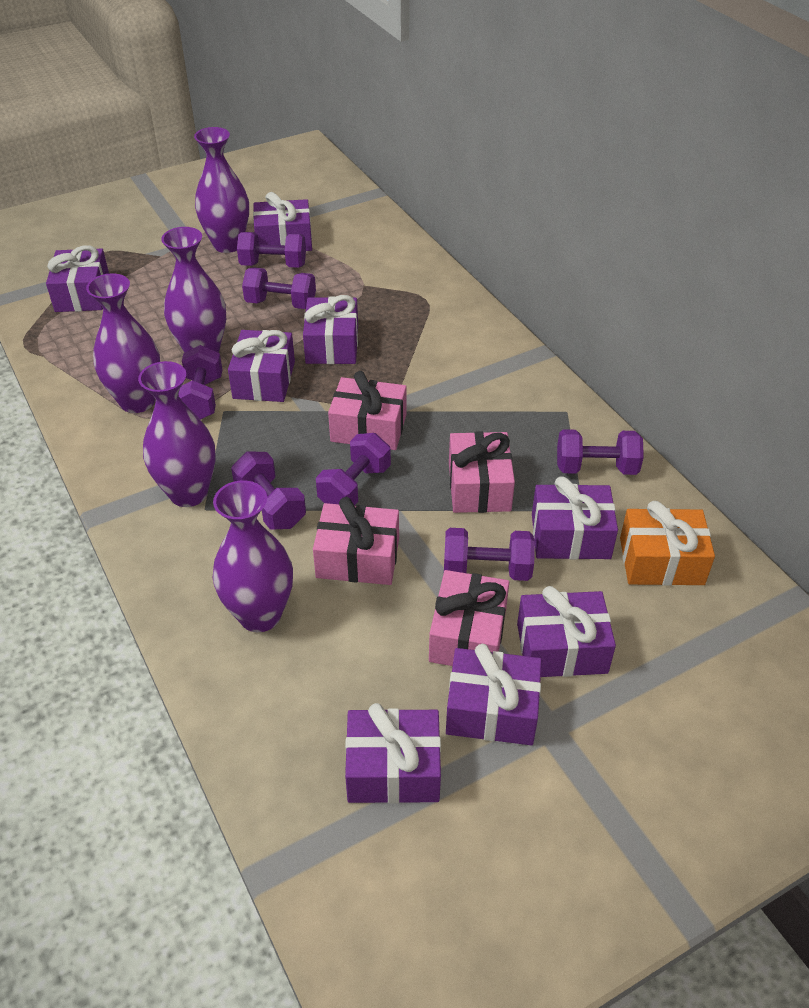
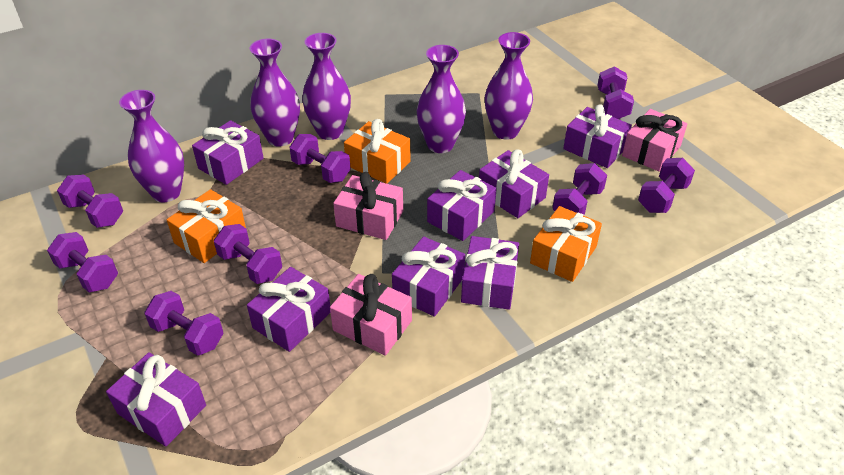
orange gift: 1 -> 3
pink gift: 4 -> 3
purple dumbbell: 7 -> 8

